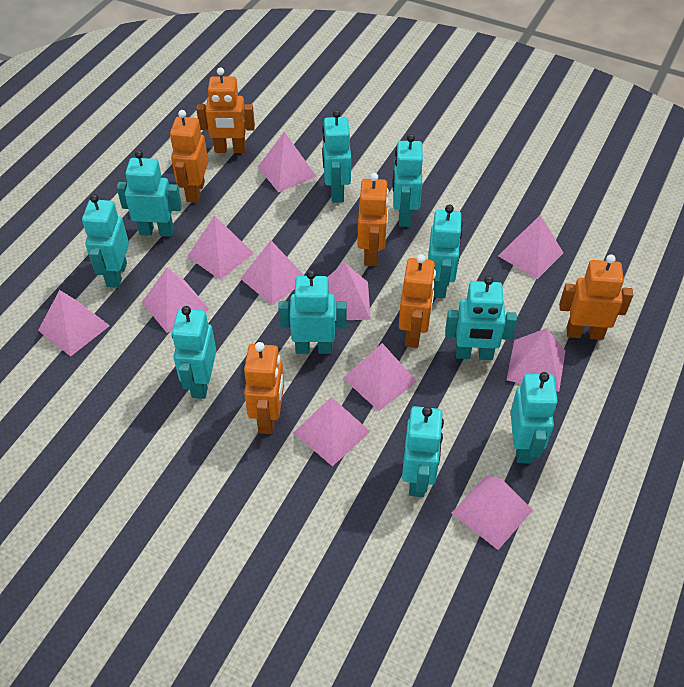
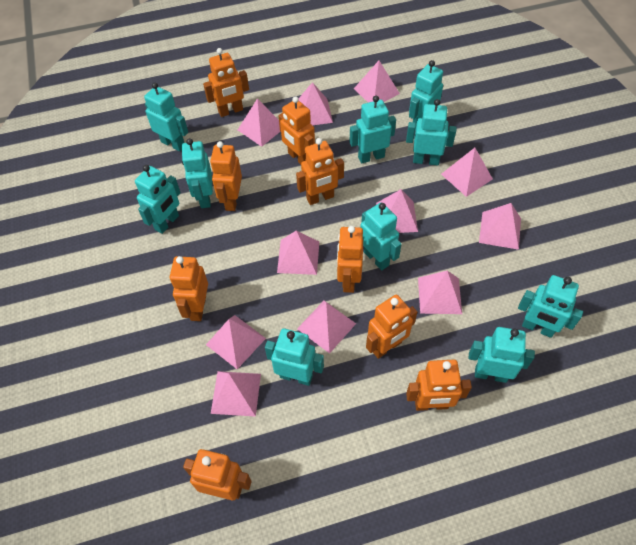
orange robot: 6 -> 9

